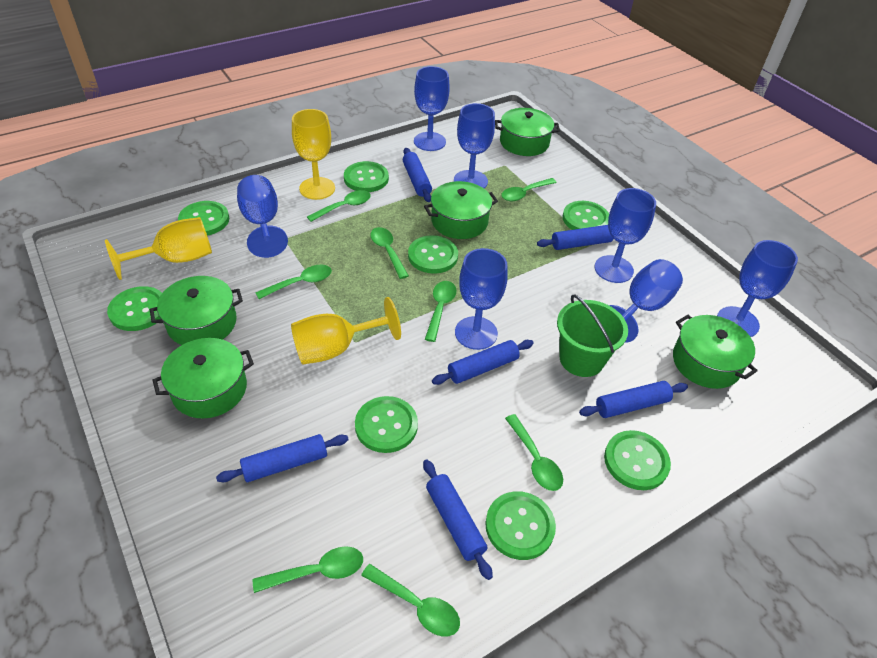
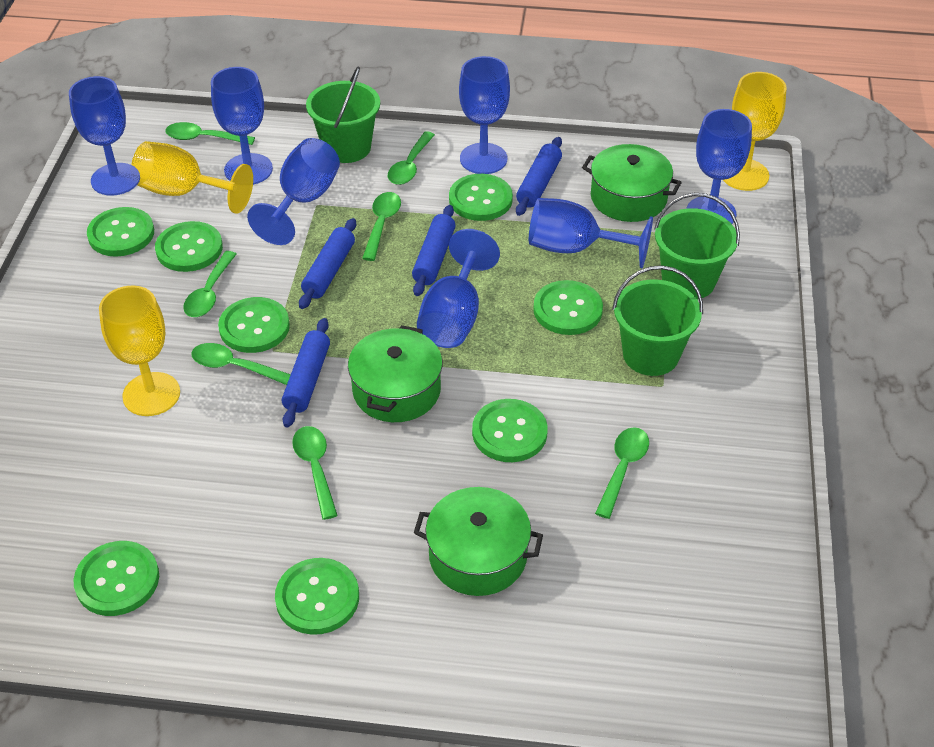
blue rolling pin: 6 -> 4
green bucket: 1 -> 3
green pot: 5 -> 3
green spoon: 8 -> 7

